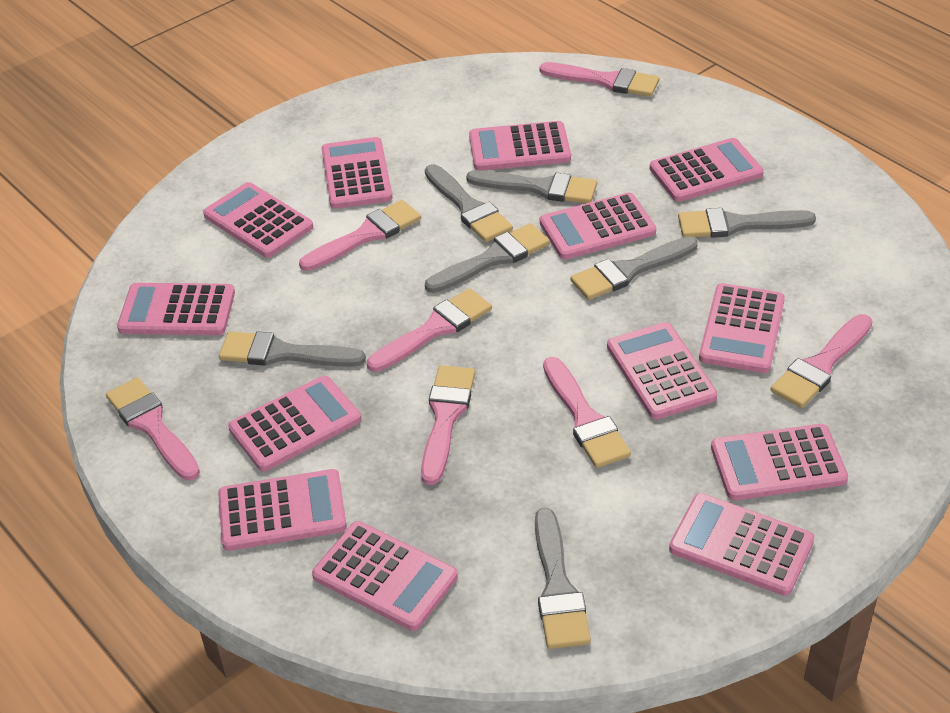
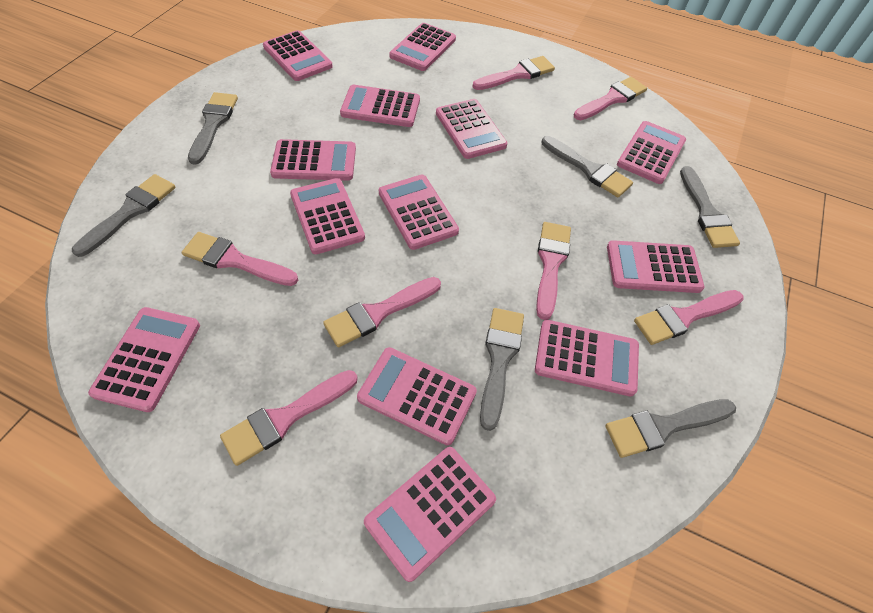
grey brush: 7 -> 6

